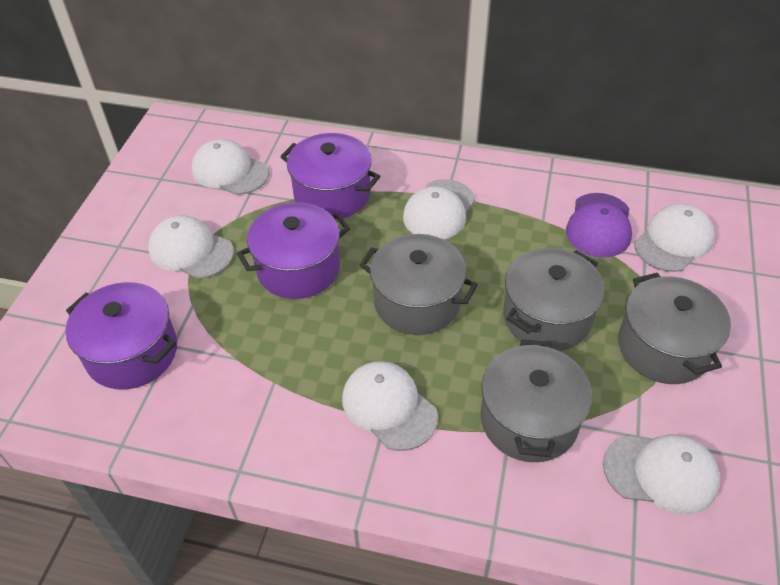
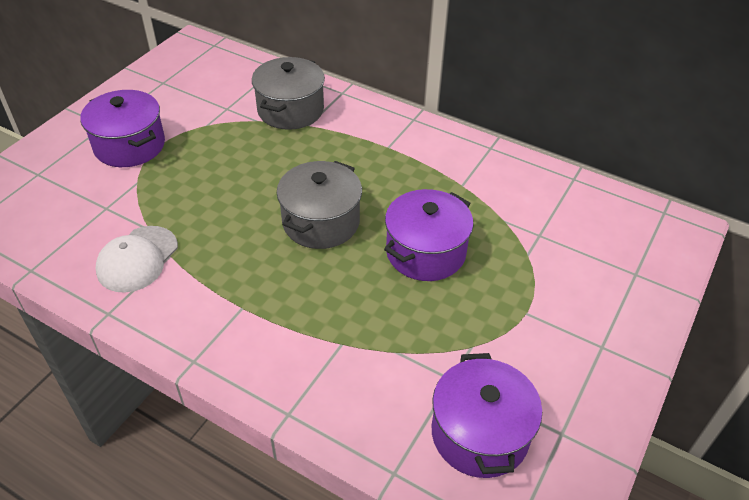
grey pot: 4 -> 2
purple cap: 1 -> 0
white cap: 6 -> 1

